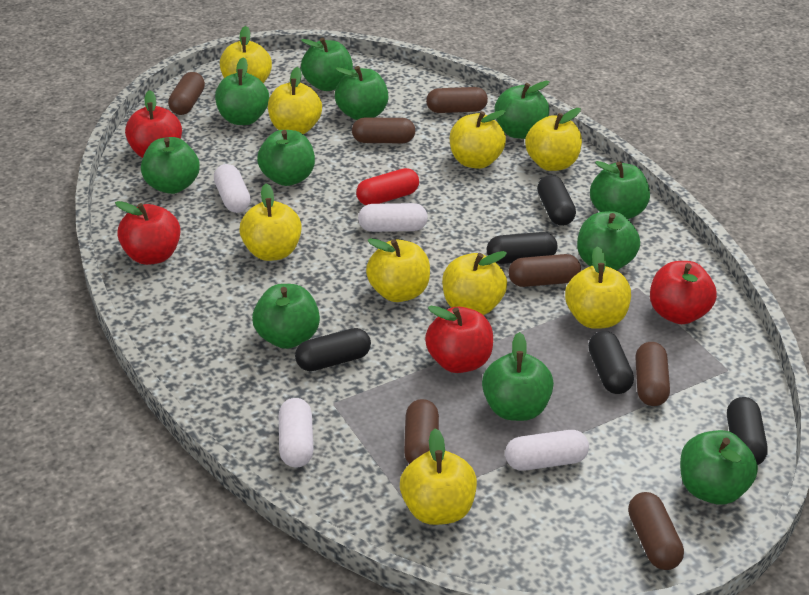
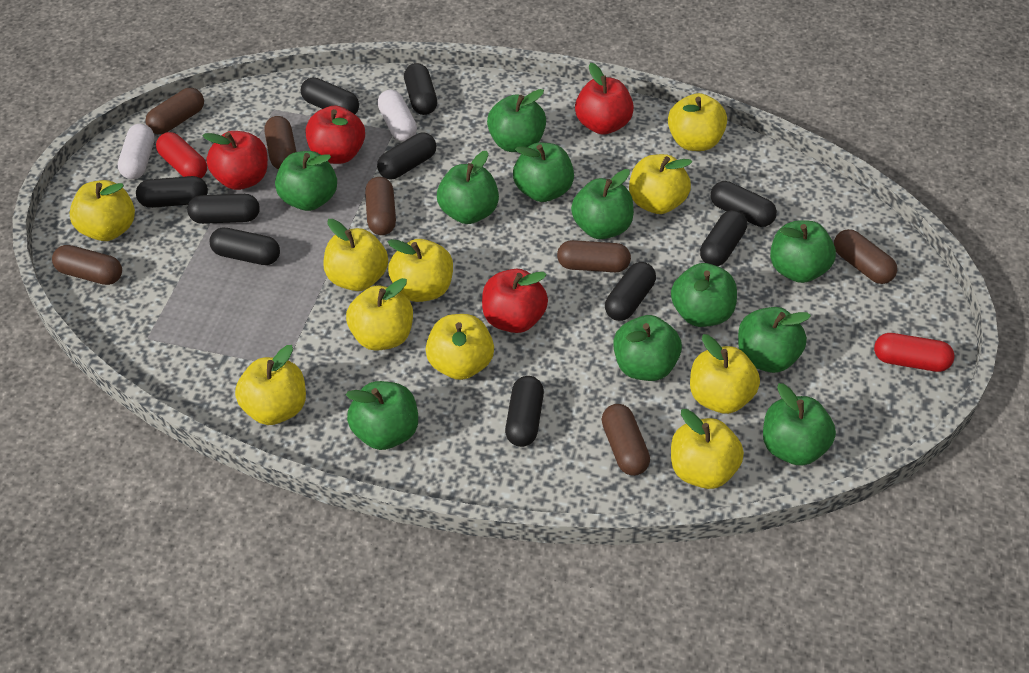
black capsule: 5 -> 10
red capsule: 1 -> 2
white capsule: 4 -> 2
yellow apple: 9 -> 10

